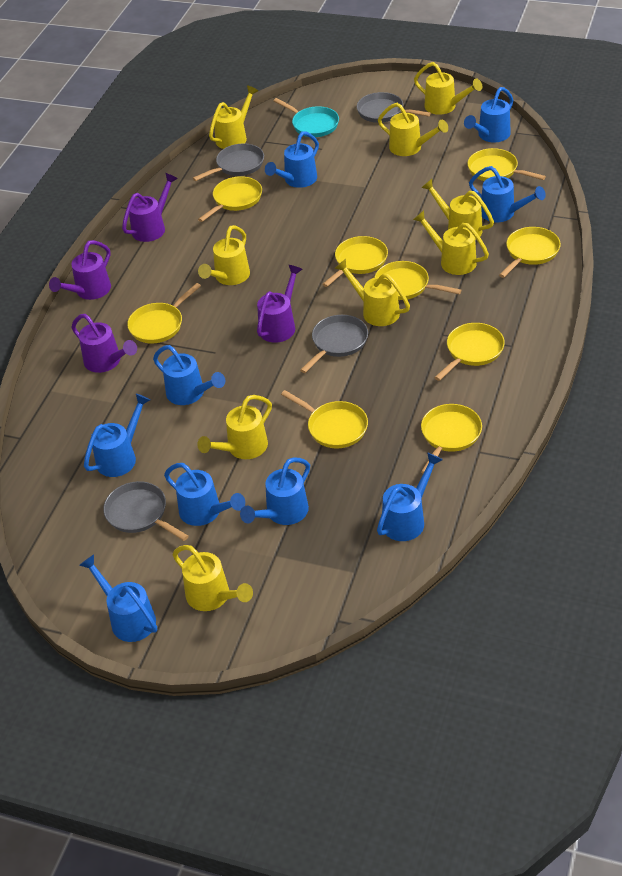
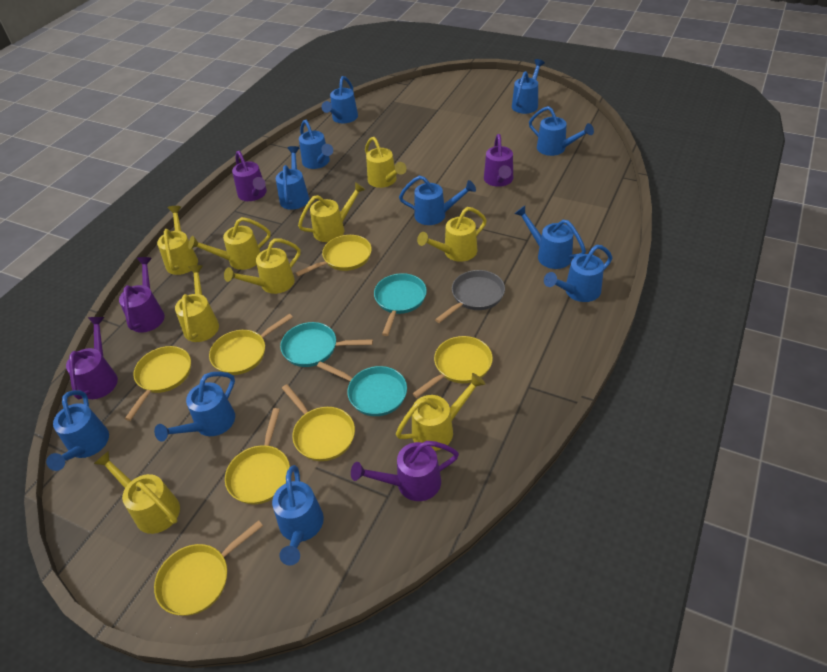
blue watering can: 9 -> 11
grey pan: 4 -> 1
purple watering can: 4 -> 5
turquoise pan: 1 -> 3
yellow pan: 9 -> 7

